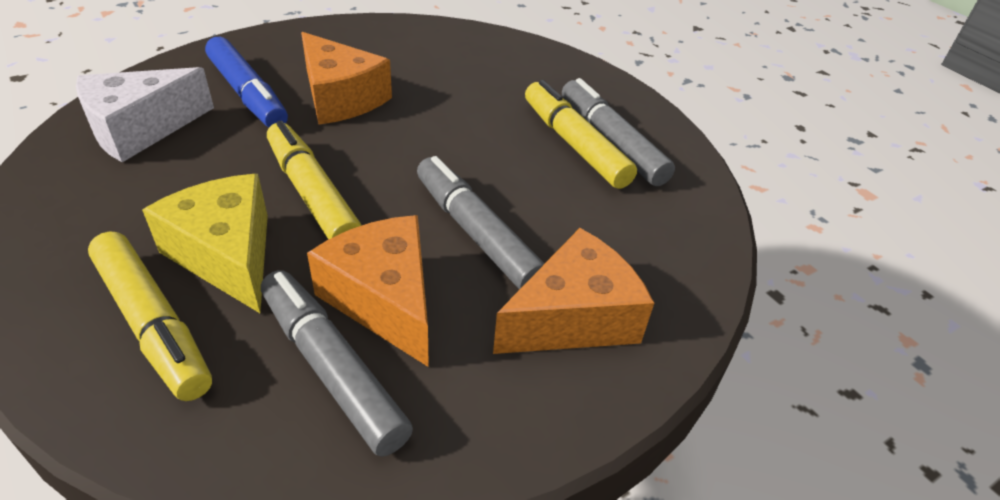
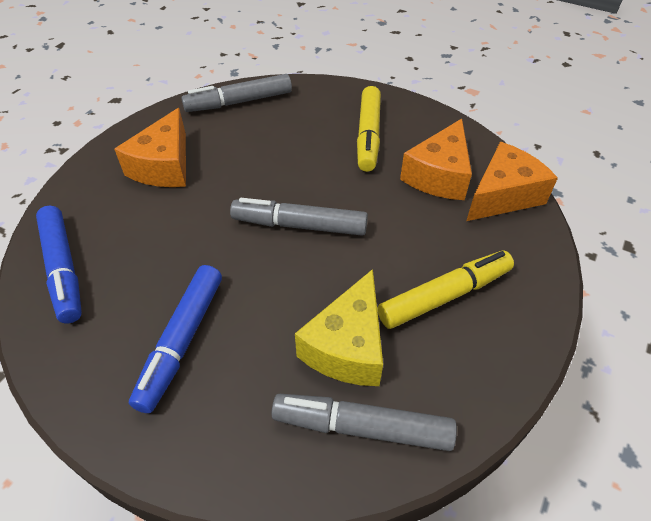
blue marker: 1 -> 2
white cheese: 1 -> 0
yellow marker: 3 -> 2

